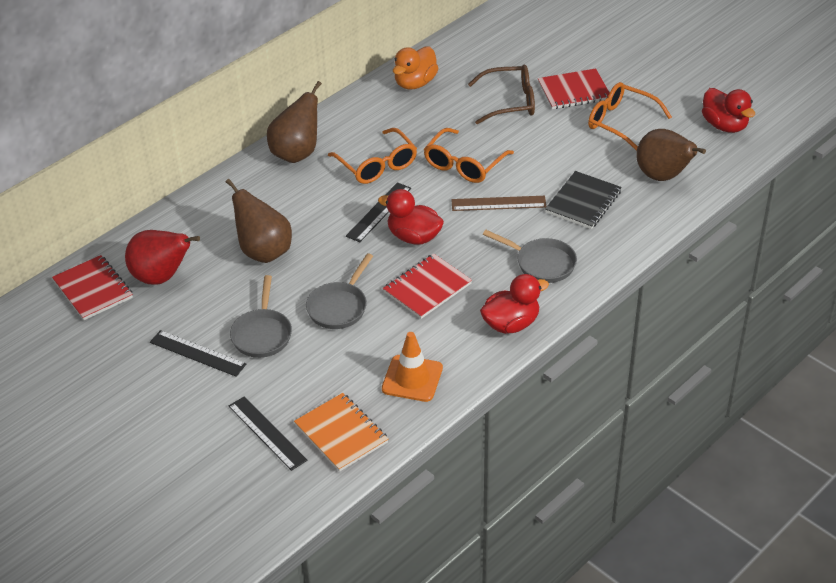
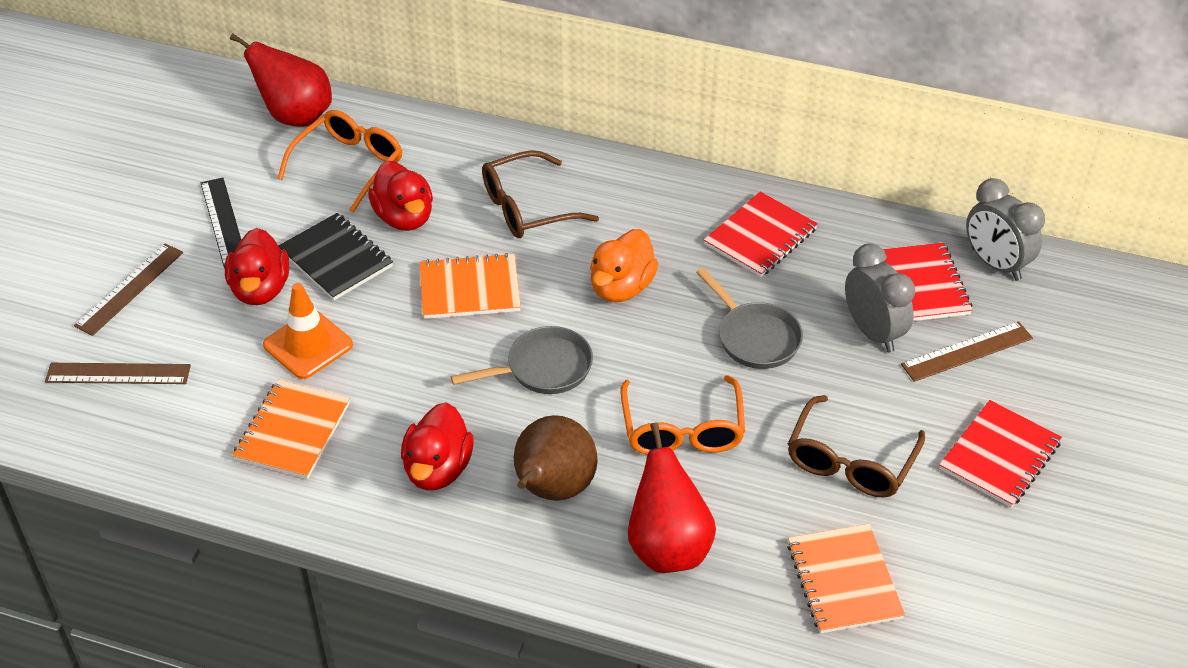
black ruler: 3 -> 1
brown glasses: 1 -> 2
brown pear: 3 -> 1
brown ruler: 1 -> 3
grey clock: 0 -> 2
grey pan: 3 -> 2
orange glasses: 3 -> 2
orange notebook: 1 -> 3
red pear: 1 -> 2

